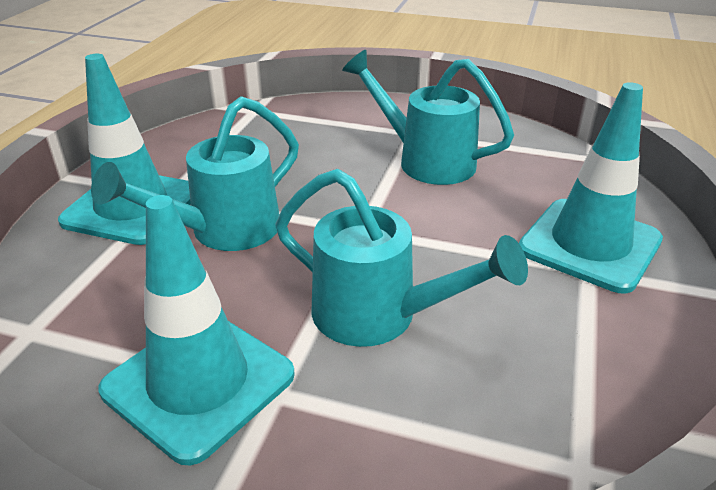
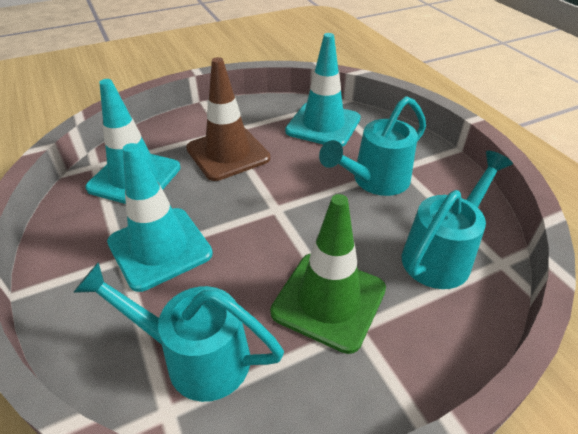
brown traffic cone: 0 -> 1
green traffic cone: 0 -> 1

